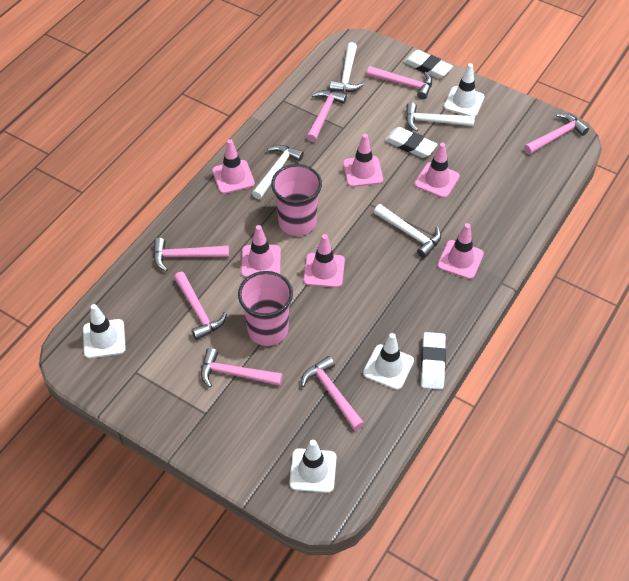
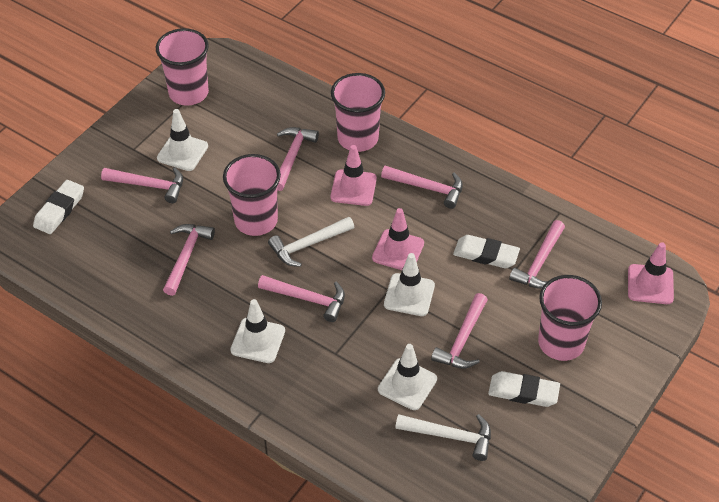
pink cup: 2 -> 4
pink traffic cone: 6 -> 3
white hammer: 4 -> 2

